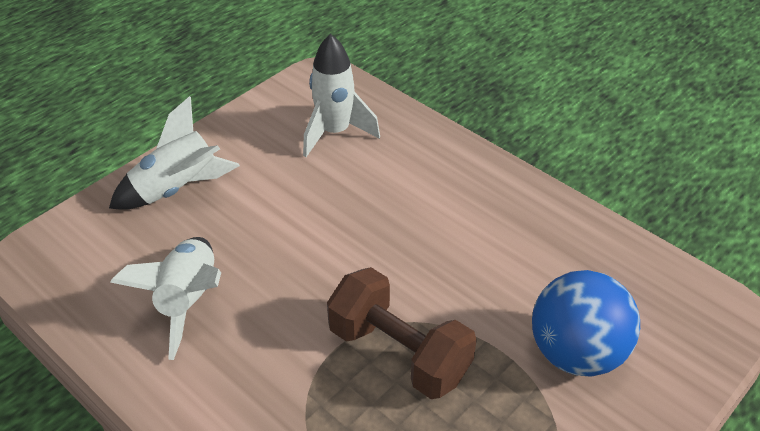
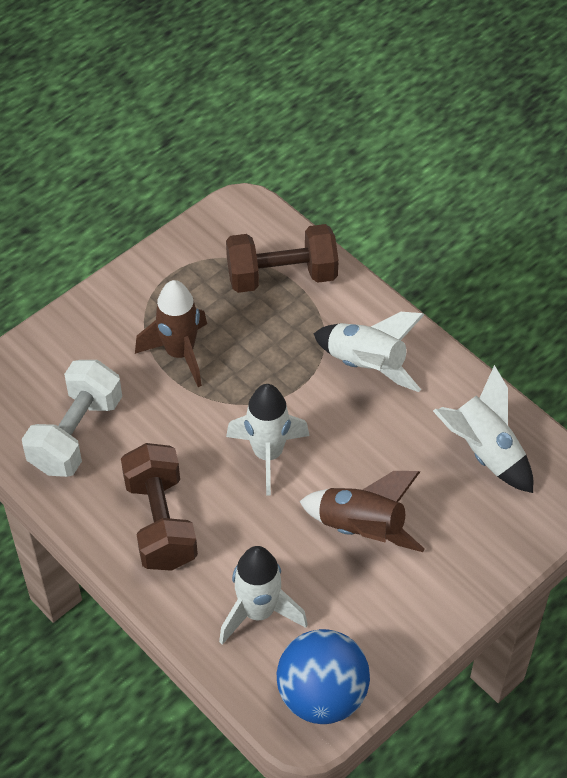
brown dumbbell: 1 -> 2
brown rocket: 0 -> 2
white dumbbell: 0 -> 1
white rocket: 3 -> 4

